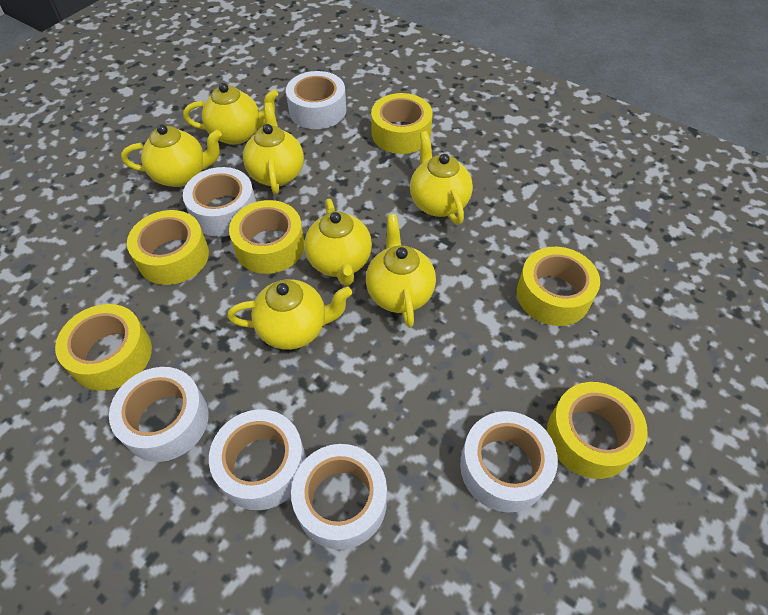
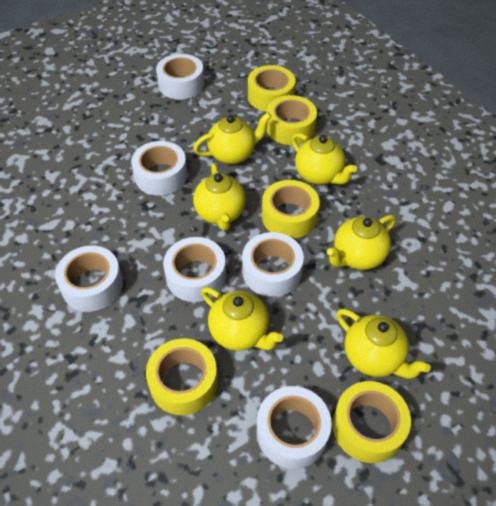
yellow tape: 6 -> 5
yellow teapot: 7 -> 6

